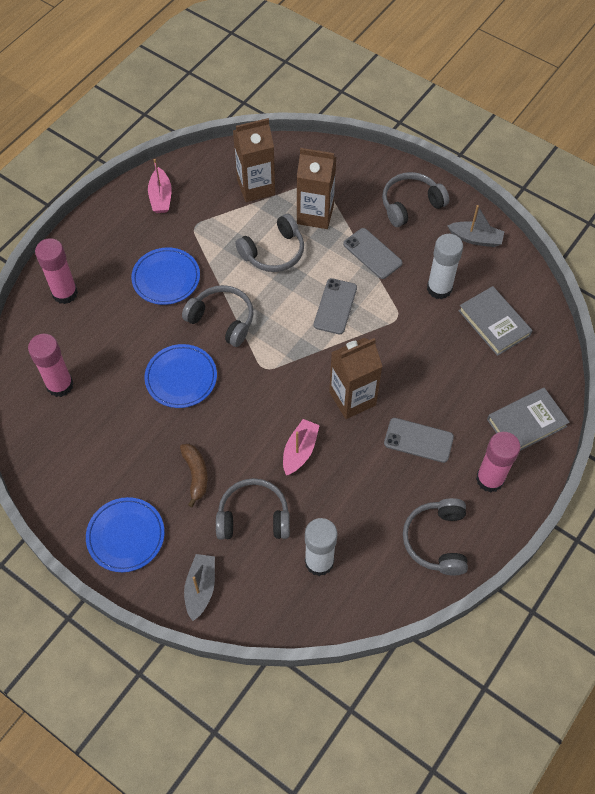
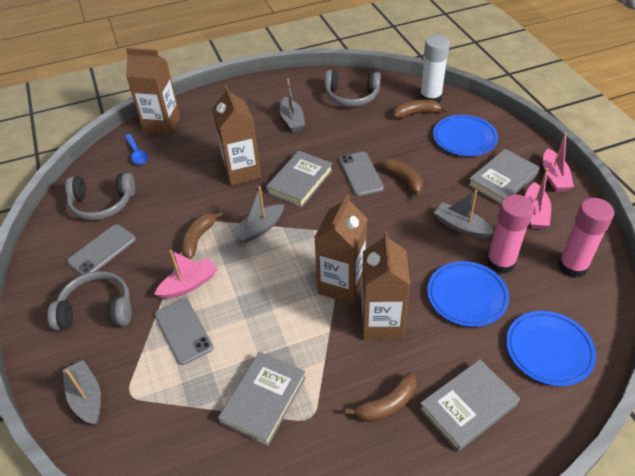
blue spoon: 0 -> 1
brown banana: 1 -> 4
brown carton: 3 -> 4
grey boat: 2 -> 4
grey book: 2 -> 4
grey headphones: 5 -> 3
pink boat: 2 -> 3
pink glue stick: 3 -> 2
white glue stick: 2 -> 1

